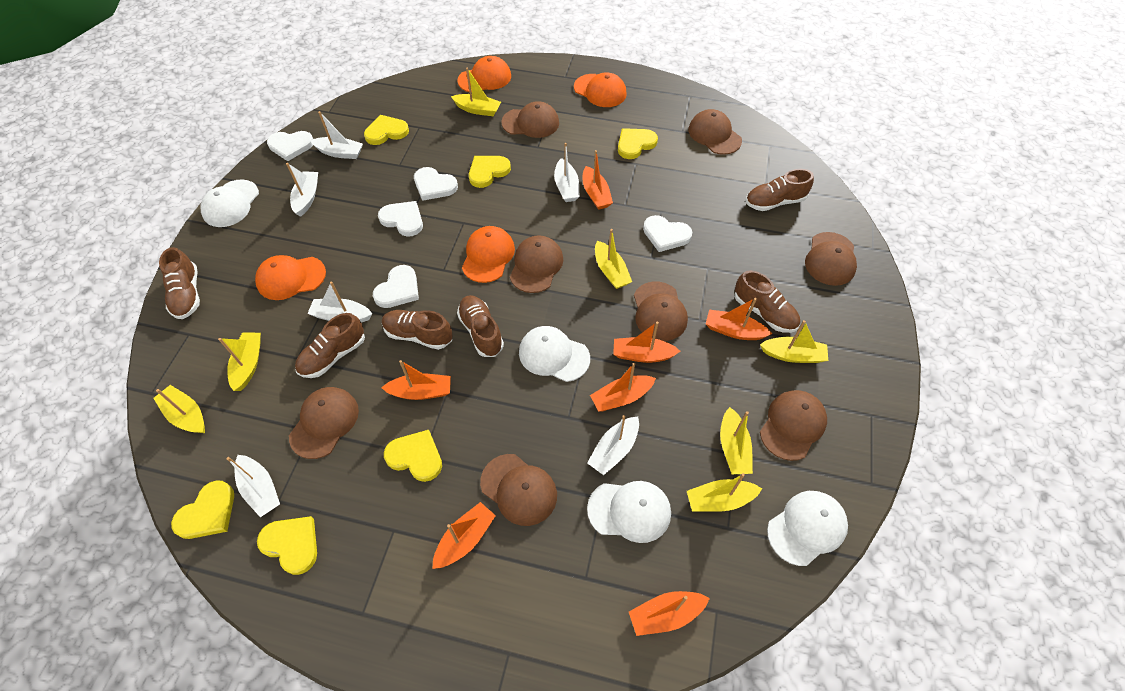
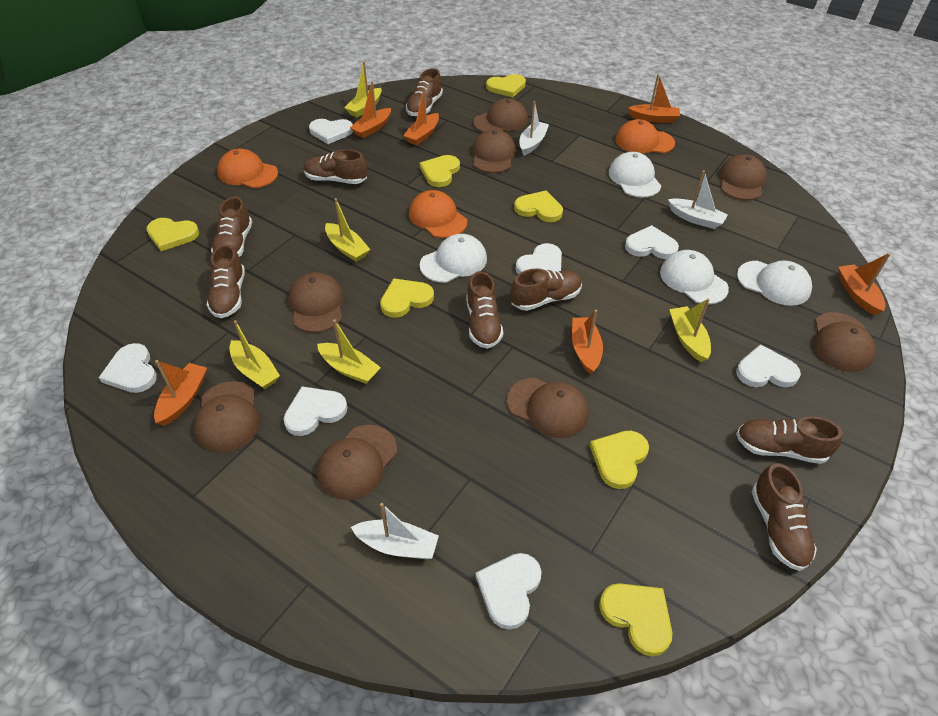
brown shoe: 6 -> 8
orange boat: 7 -> 6
orange cap: 4 -> 3
white boat: 6 -> 3
white heart: 5 -> 7
yellow boat: 7 -> 5
yellow heart: 6 -> 7

